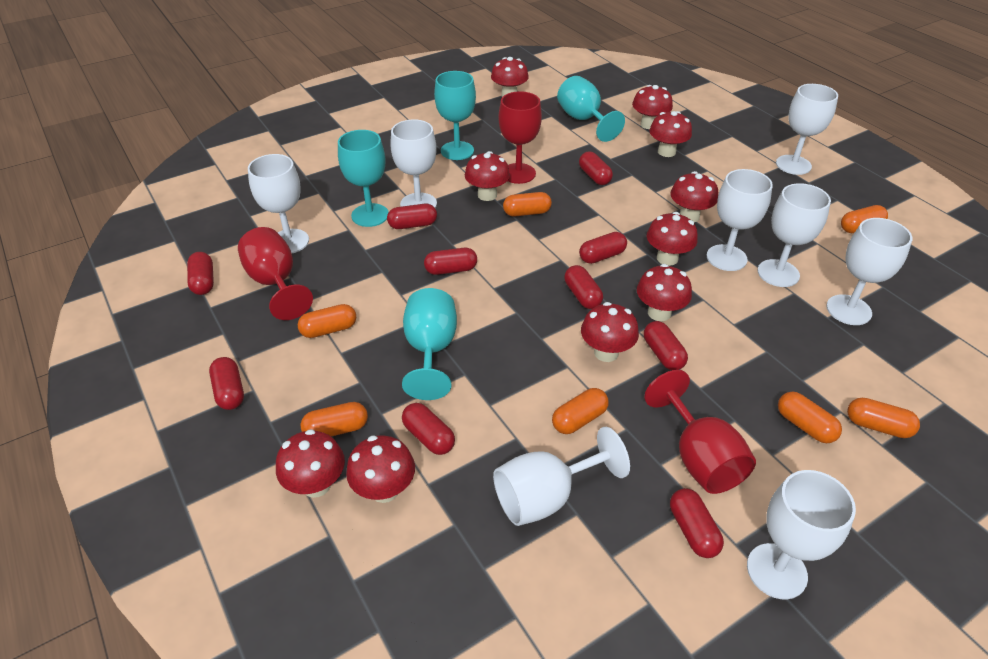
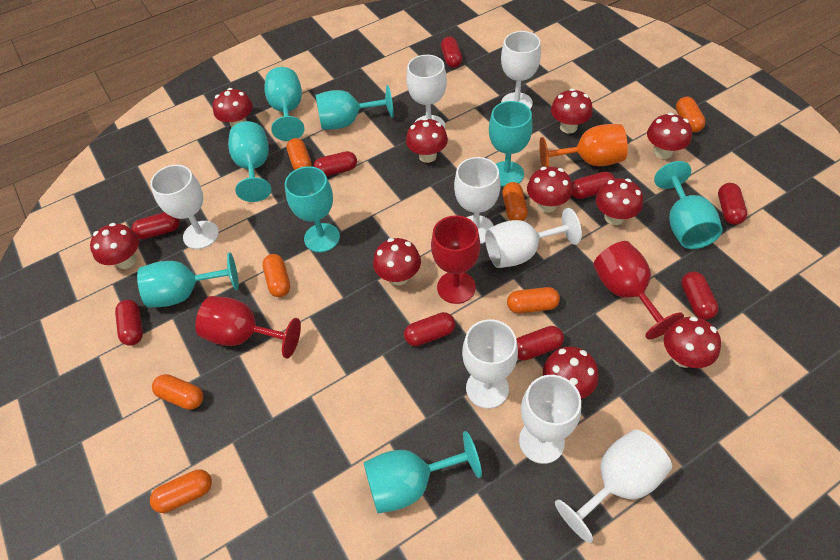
orange goblet: 0 -> 1
red capsule: 10 -> 9
turquoise goblet: 4 -> 8

